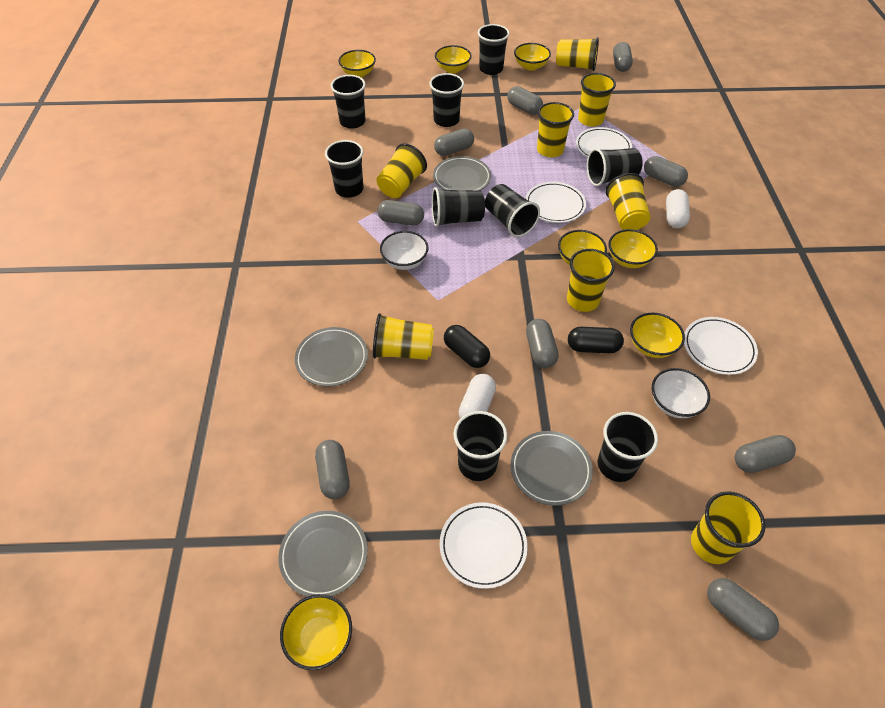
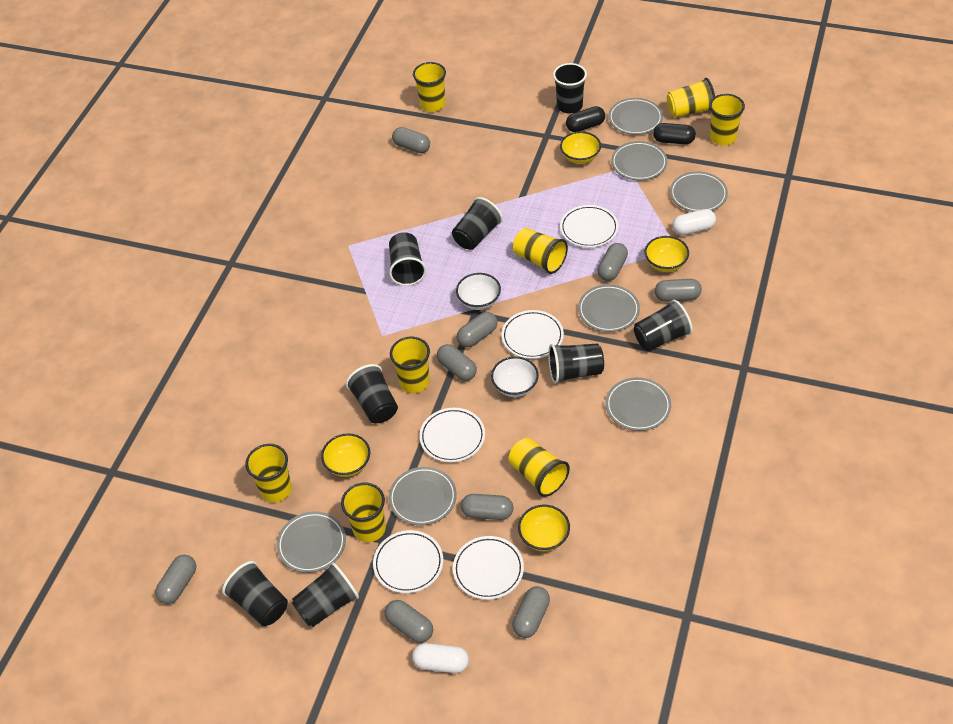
black cup: 9 -> 8
grey plate: 4 -> 7
white plate: 4 -> 5
yellow bowl: 7 -> 4

